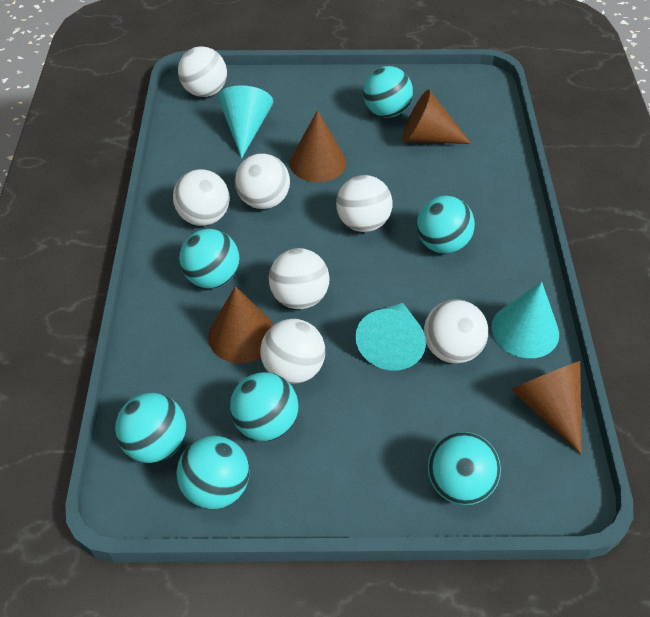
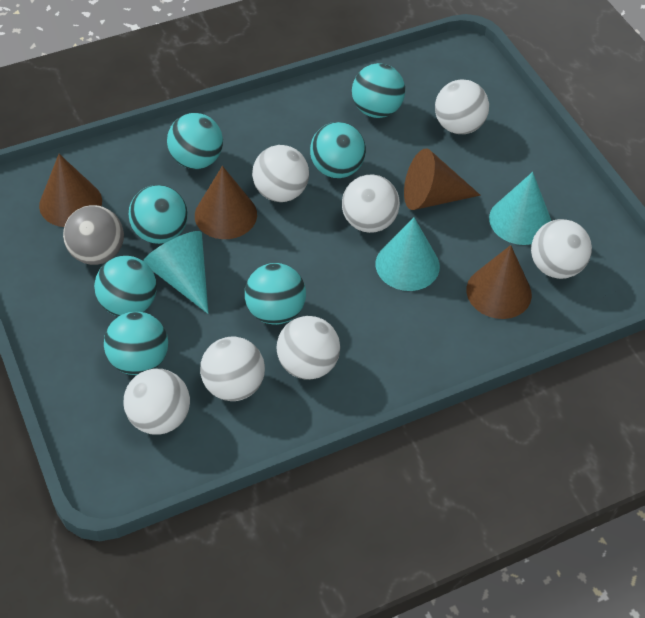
grey ball: 0 -> 1

